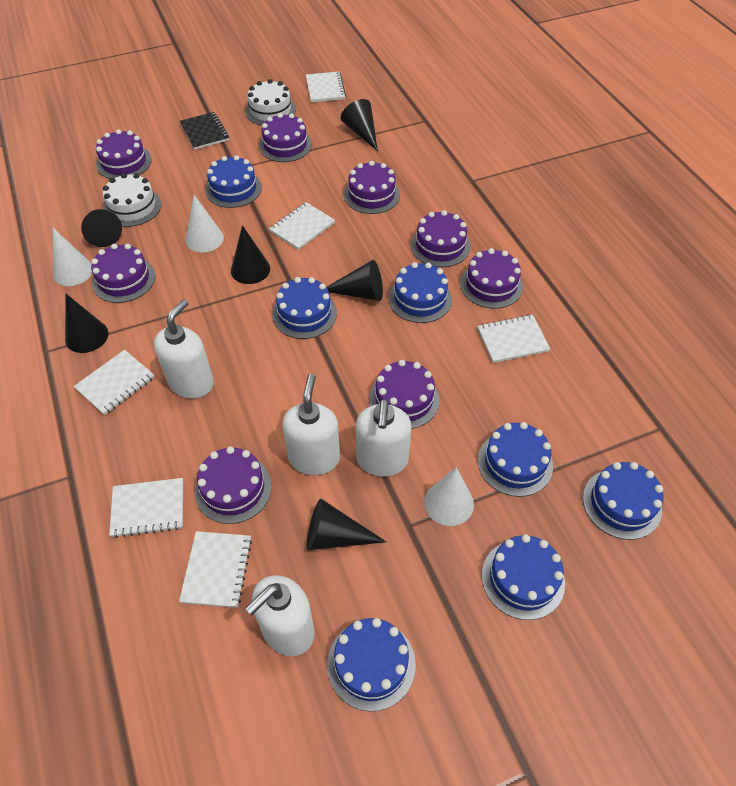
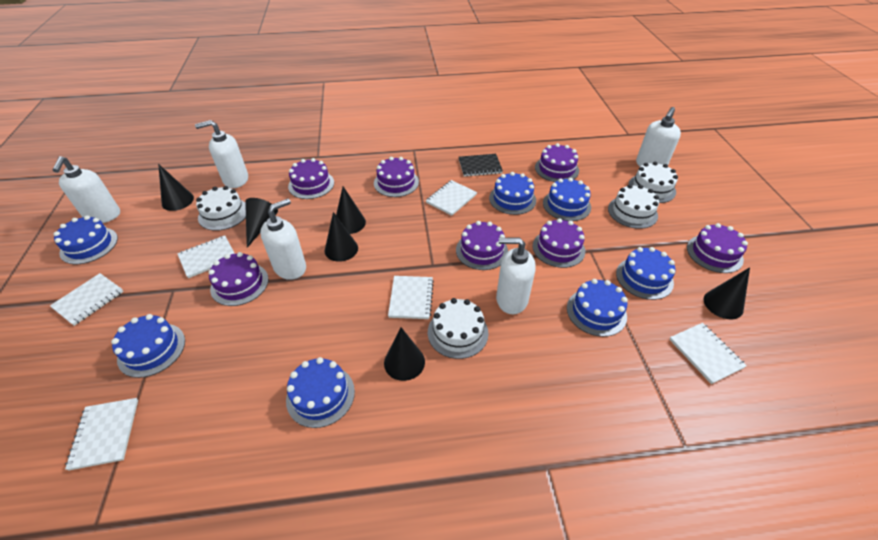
purple cake: 8 -> 7
white cake: 2 -> 4
white cone: 3 -> 0
white soap dispenser: 4 -> 5

